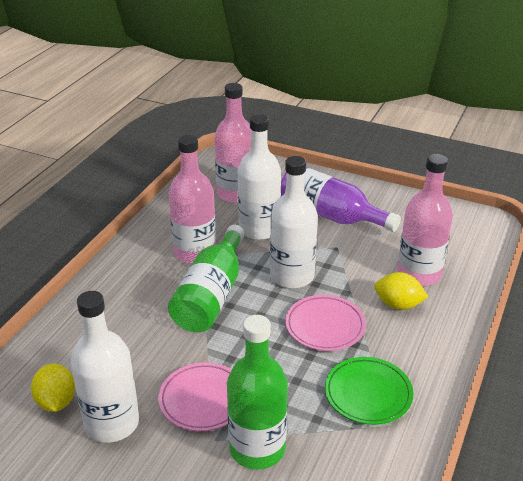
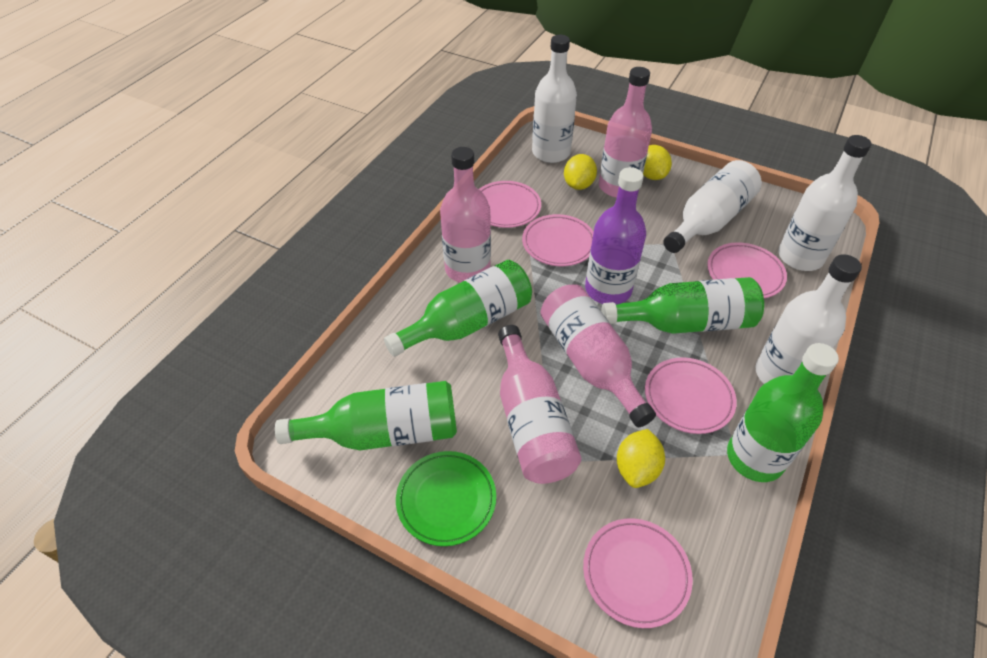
green bottle: 2 -> 4
pink bottle: 3 -> 4
pink plate: 2 -> 5
white bottle: 3 -> 4
yellow lemon: 2 -> 3

